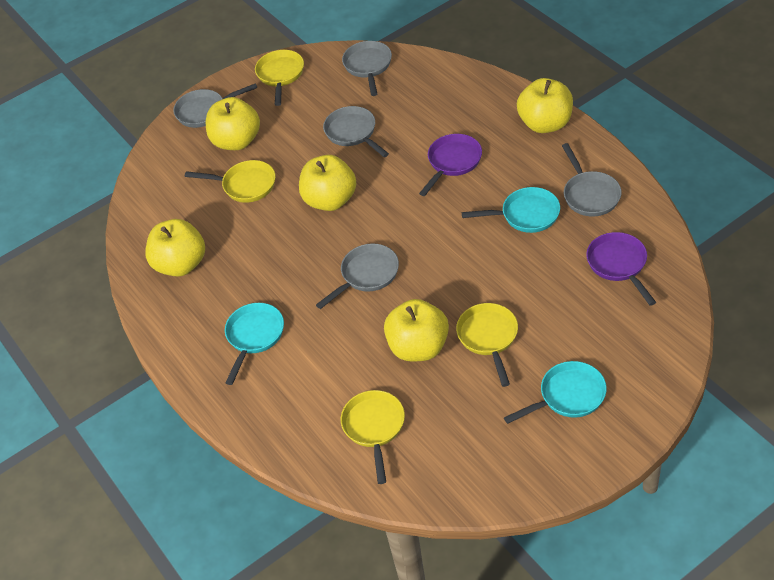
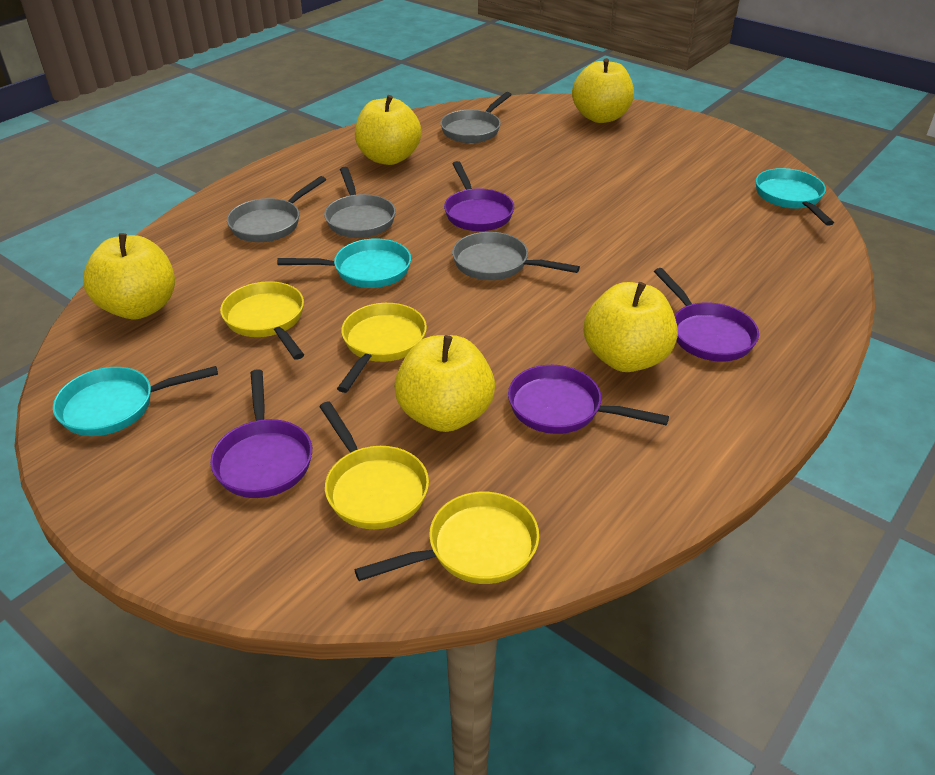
grey pan: 5 -> 4
purple pan: 2 -> 4

